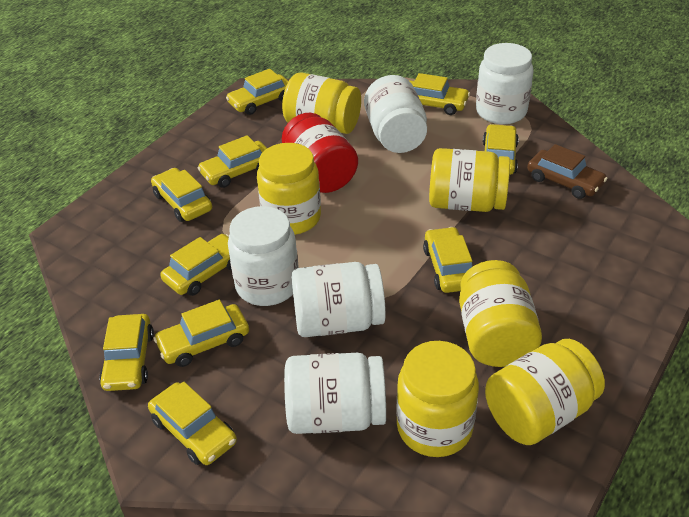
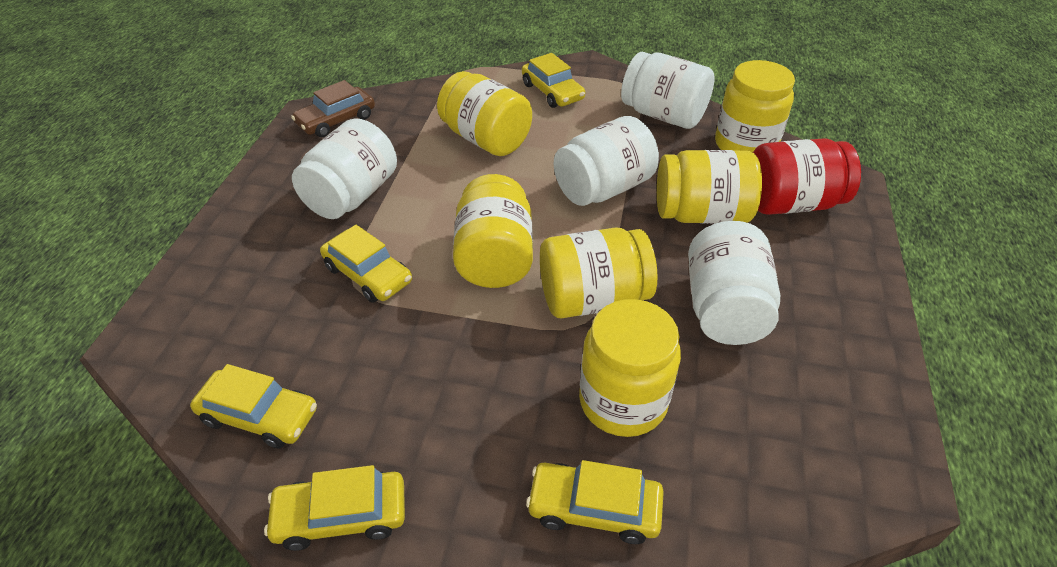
white jar: 5 -> 4
yellow car: 10 -> 5

